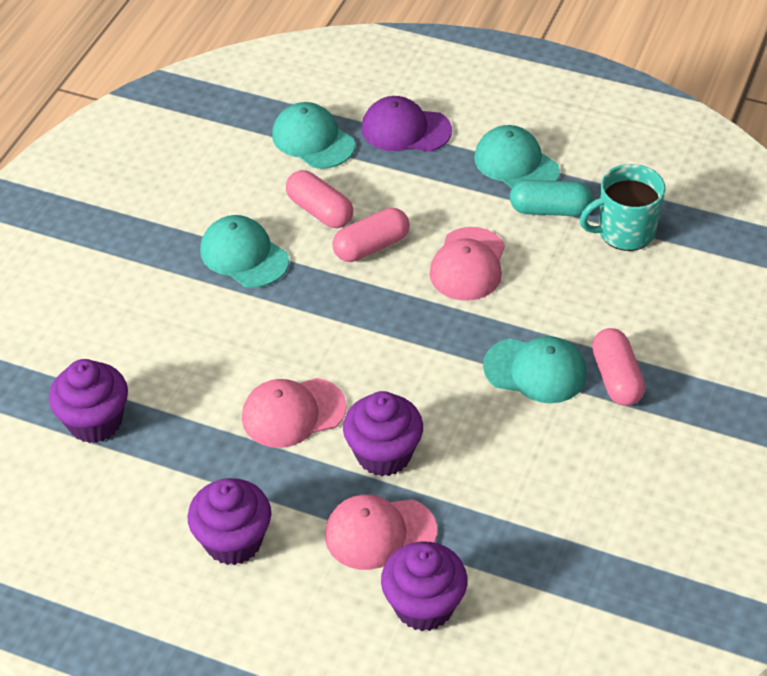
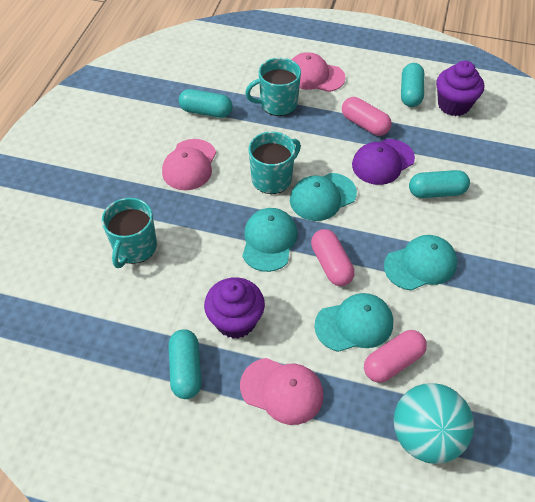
purple cupcake: 4 -> 2
turquoise ball: 0 -> 1
turquoise capsule: 1 -> 4
turquoise mug: 1 -> 3

